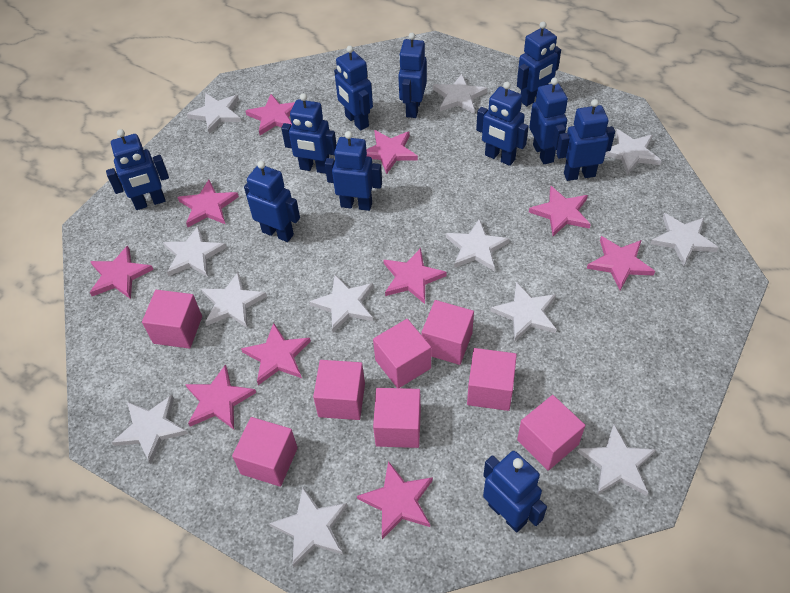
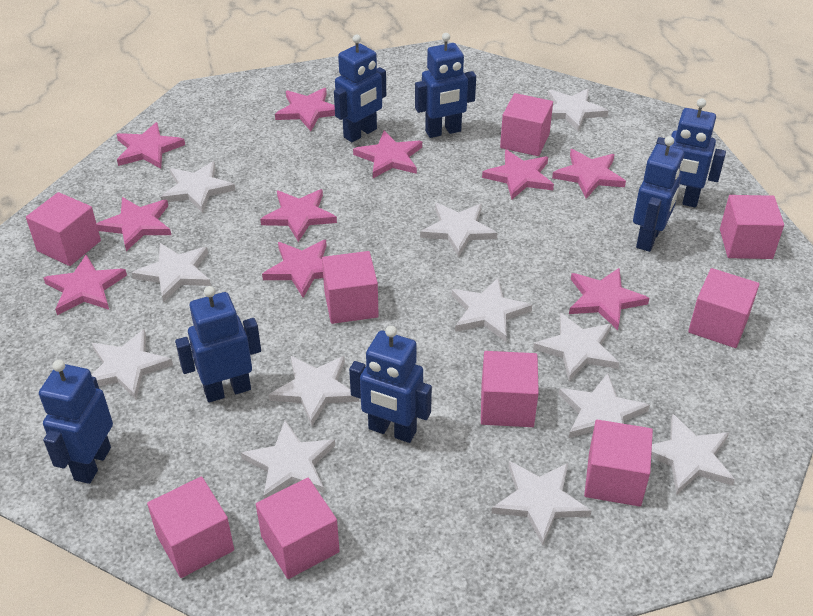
blue robot: 11 -> 7
pink cube: 8 -> 9

